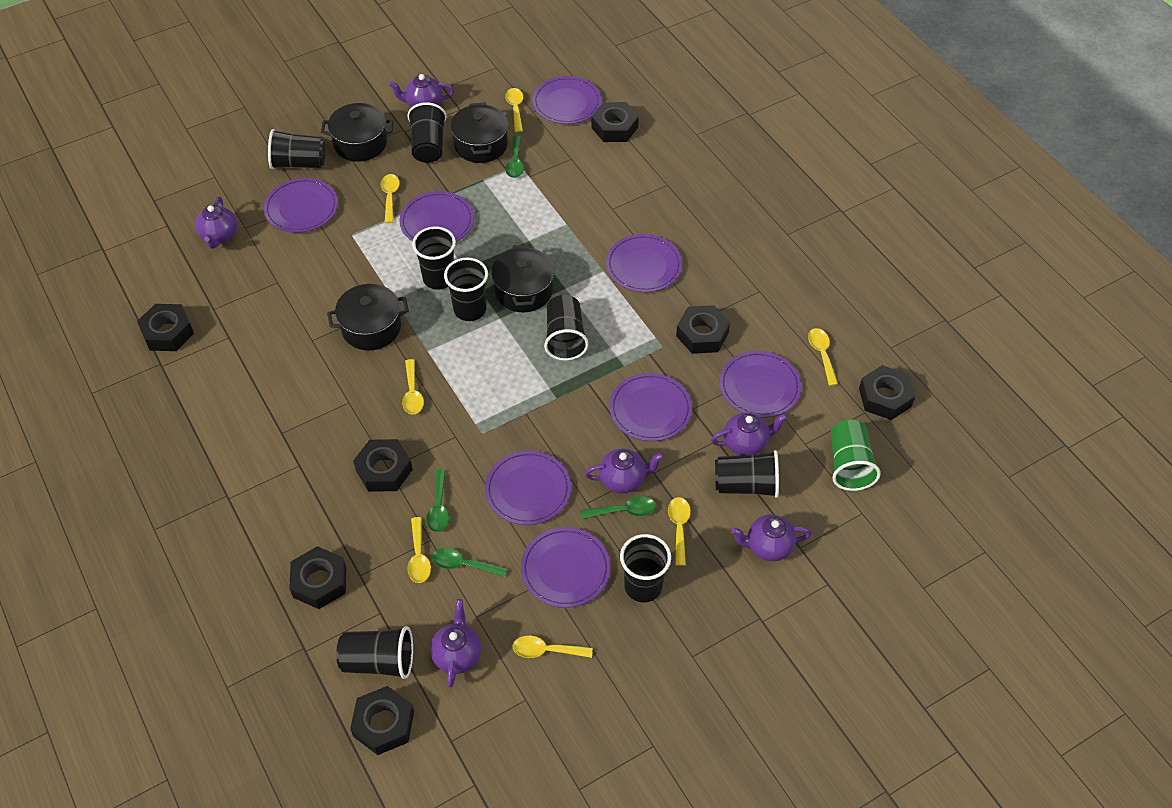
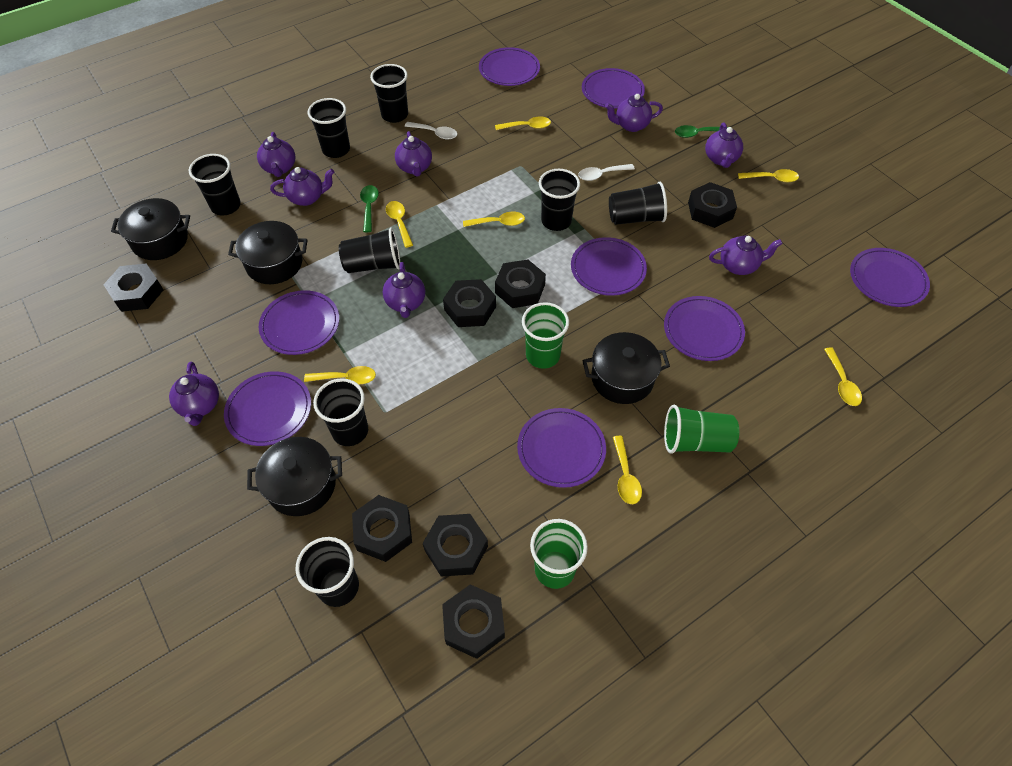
green cup: 1 -> 3
green spoon: 4 -> 2
purple teapot: 6 -> 8
white spoon: 0 -> 2

